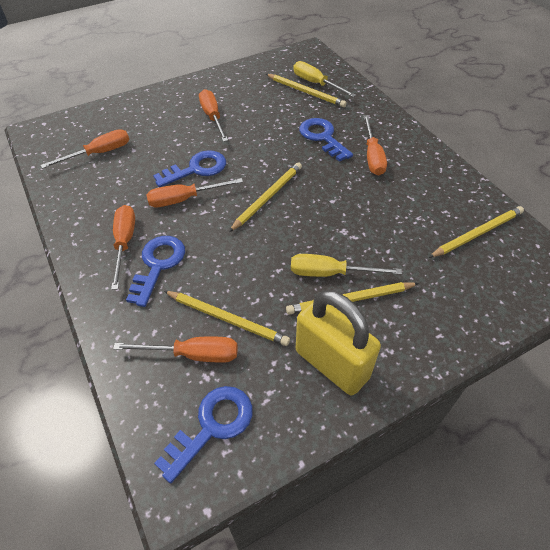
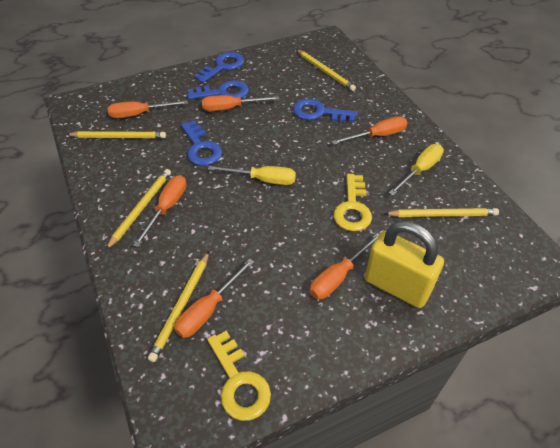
yellow key: 0 -> 2

